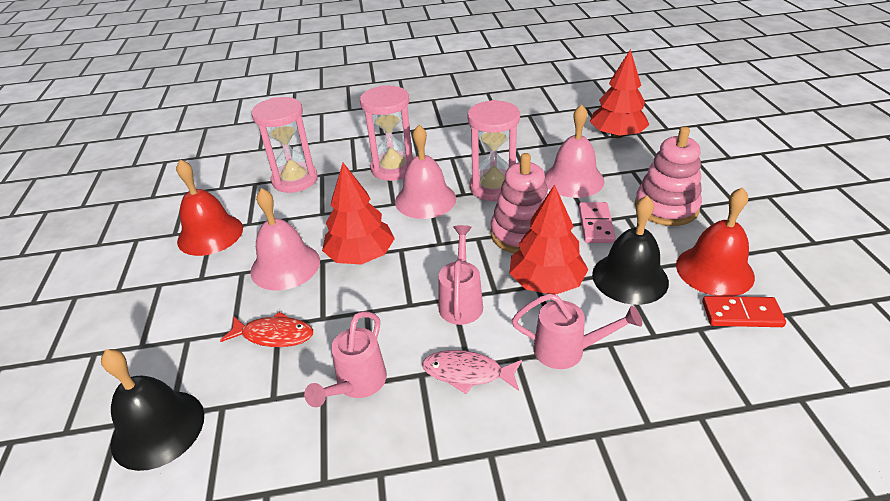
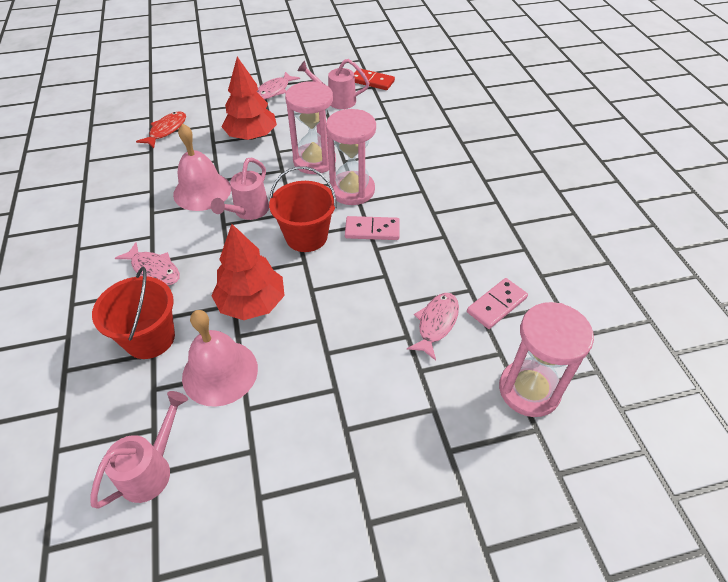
black bell: 2 -> 0
pink bell: 3 -> 2
pink domino: 1 -> 2
pink fish: 1 -> 3
pink stacking toy: 2 -> 0
red bell: 2 -> 0
red bucket: 0 -> 2
red tree: 3 -> 2

